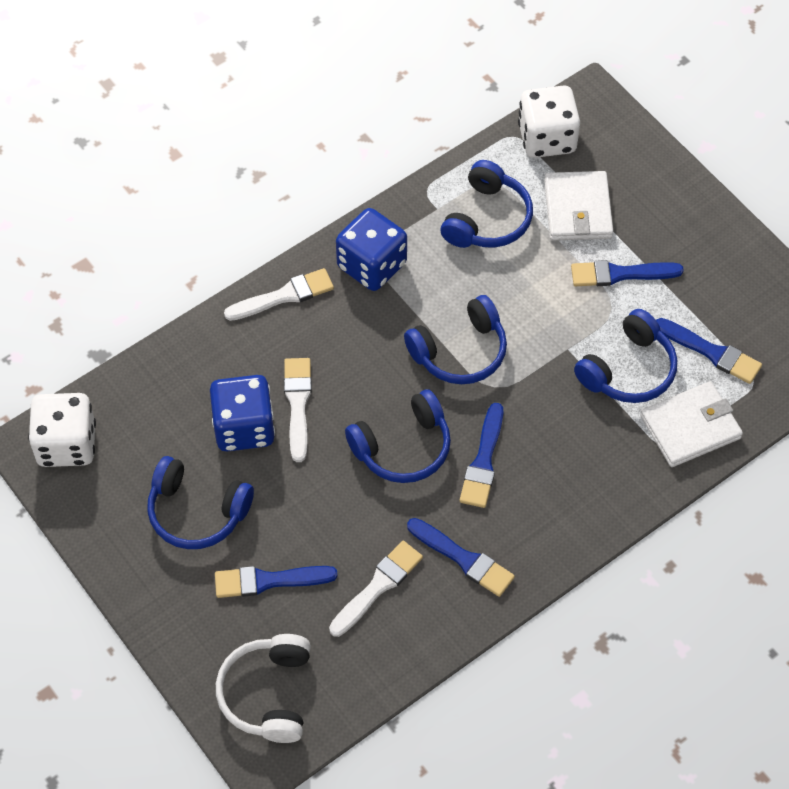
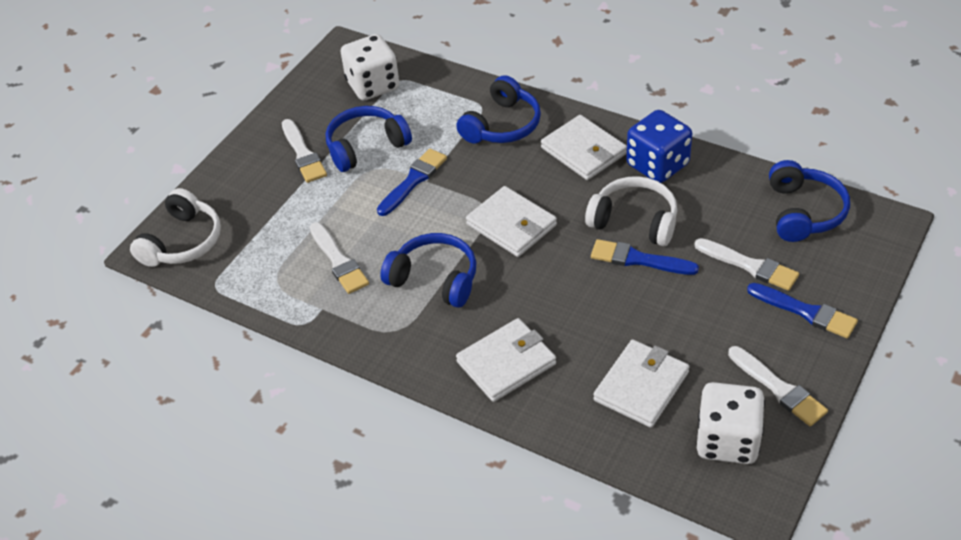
blue brush: 5 -> 3
blue dice: 2 -> 1
blue headphones: 5 -> 4
white brush: 3 -> 4
white headphones: 1 -> 2
white wallet: 2 -> 4

